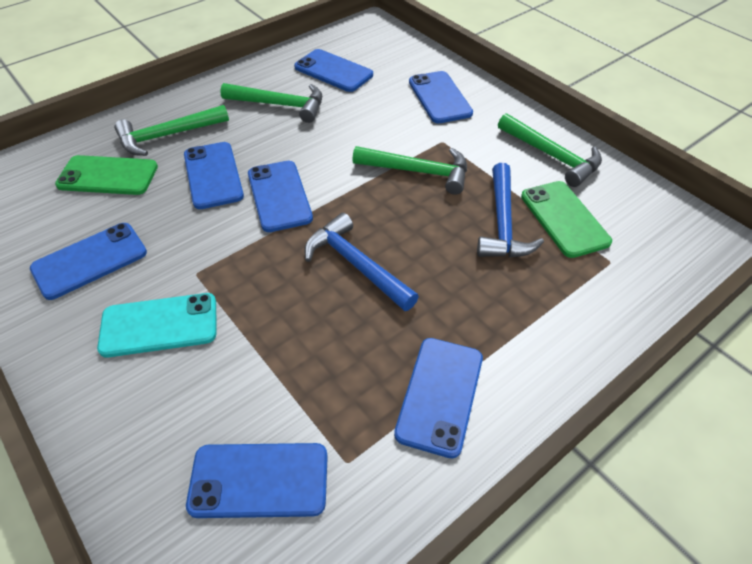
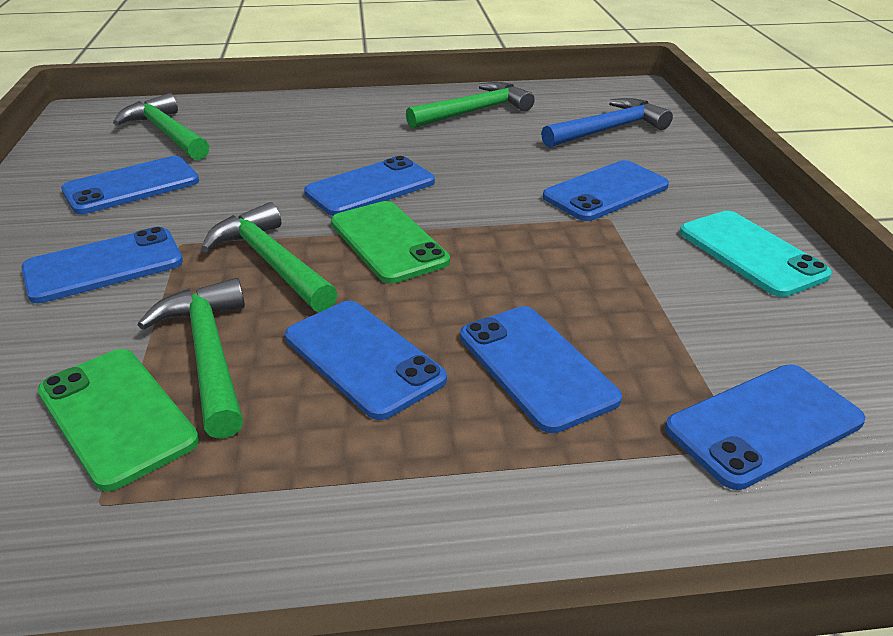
blue hammer: 2 -> 1

